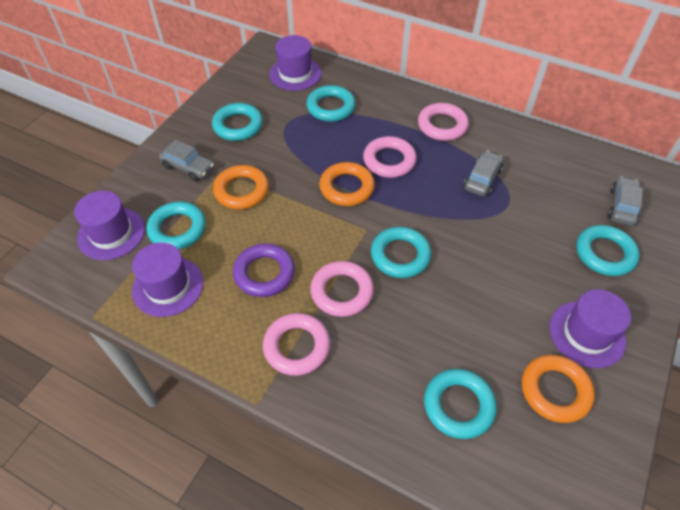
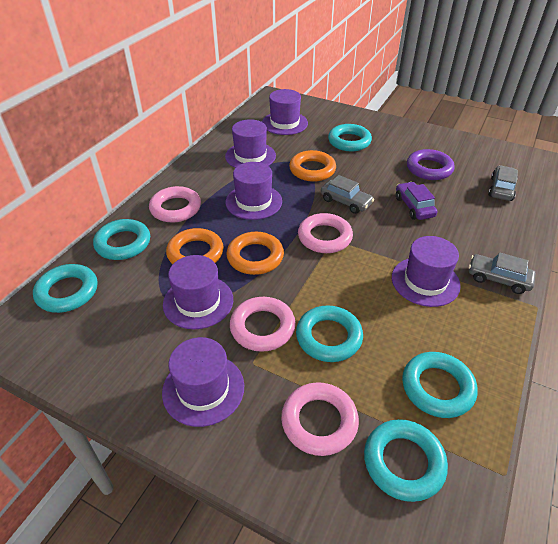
purple car: 0 -> 1
purple hat: 4 -> 6

